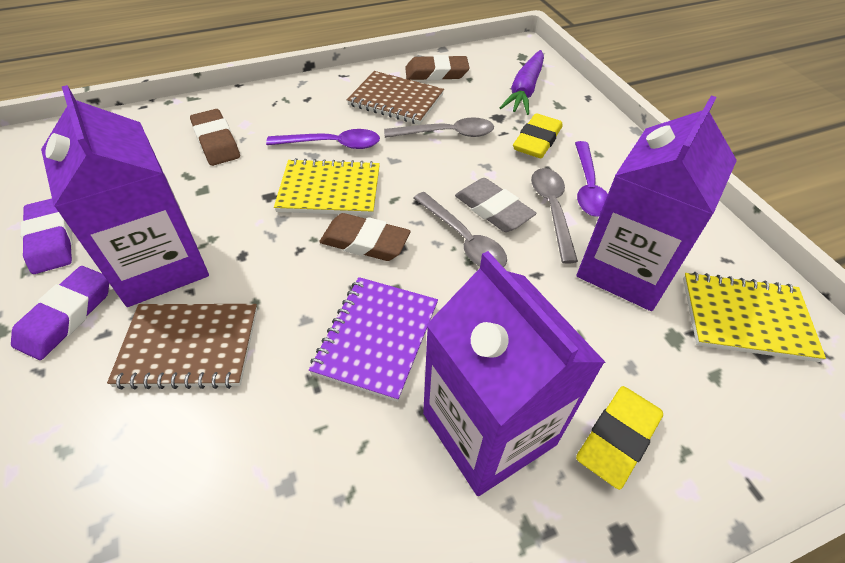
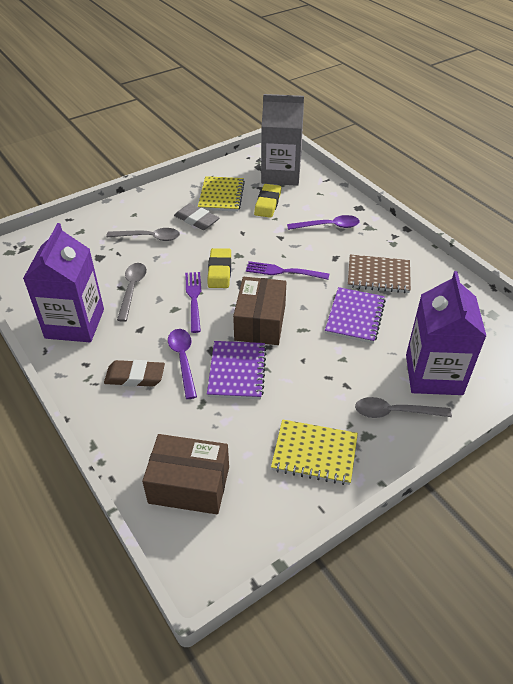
brown box: 0 -> 2
brown eraser: 3 -> 1
brown notebook: 2 -> 1
grey carton: 0 -> 1
purple carrot: 1 -> 0
purple carton: 3 -> 2
purple eraser: 2 -> 0
purple fork: 0 -> 2
purple notebook: 1 -> 2

